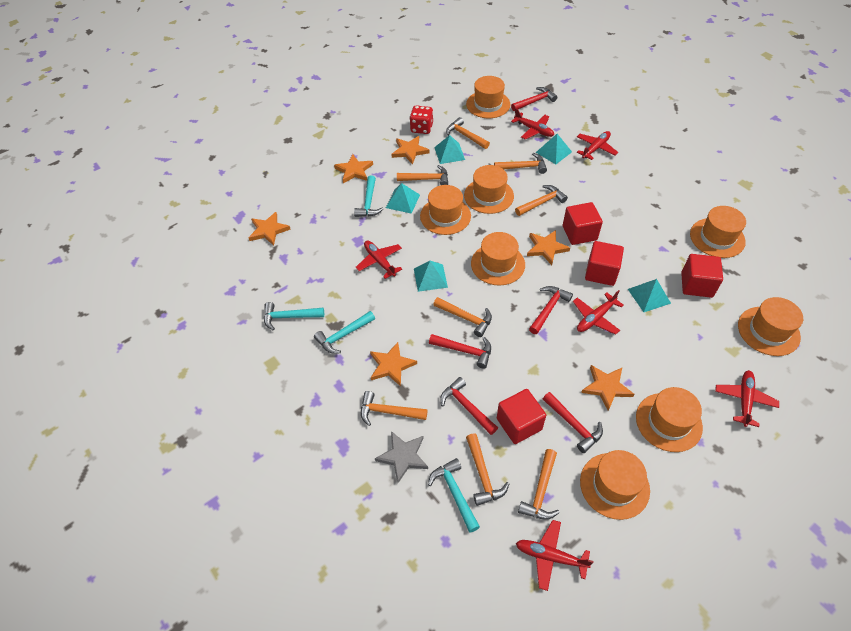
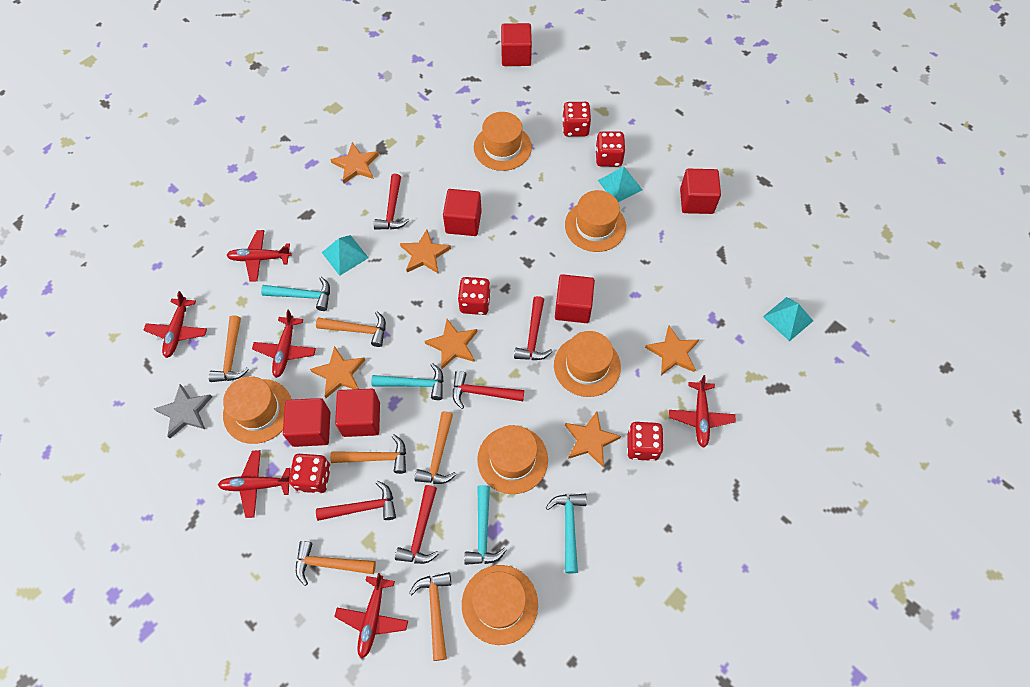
orange hammer: 8 -> 6
orange hat: 8 -> 6
red cube: 4 -> 6
red dice: 1 -> 5
turquoise pyramid: 5 -> 3

